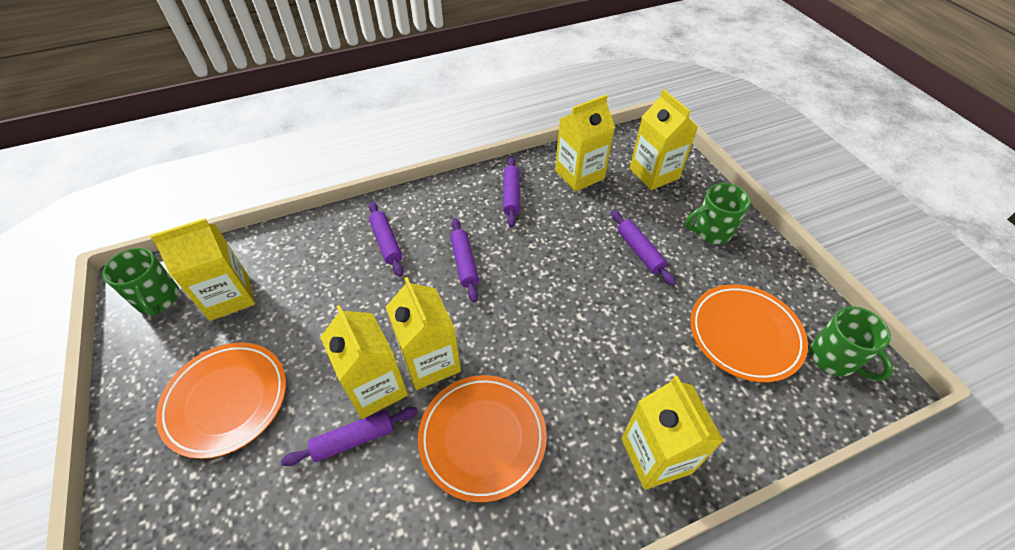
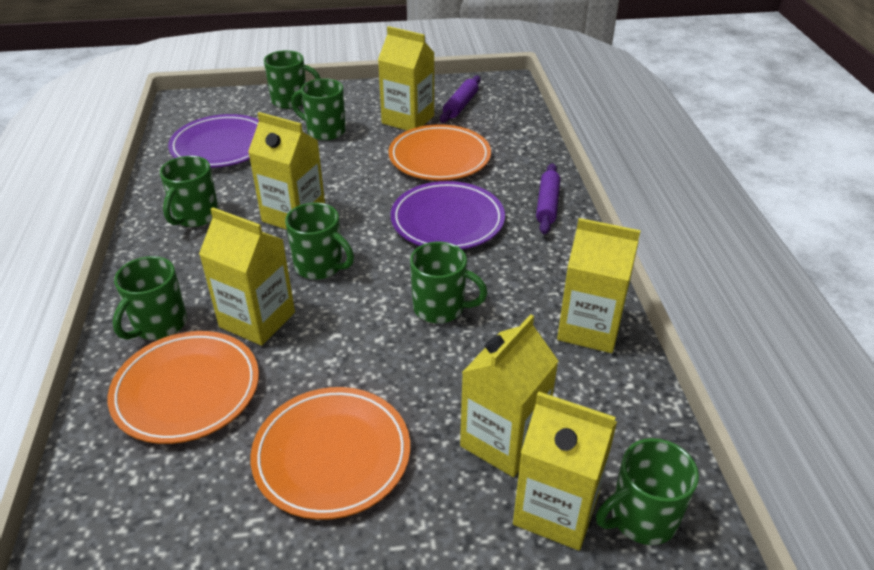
green mug: 3 -> 7
purple plate: 0 -> 2
purple rolling pin: 5 -> 2

